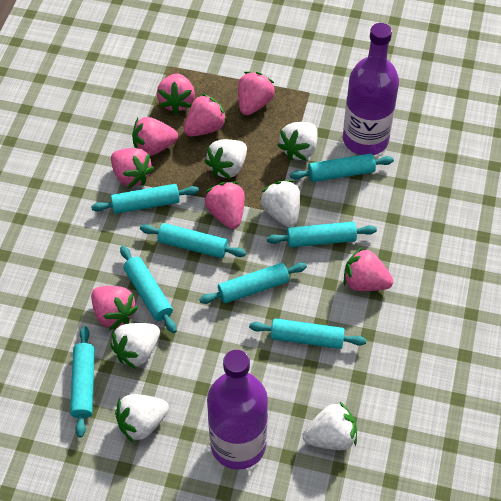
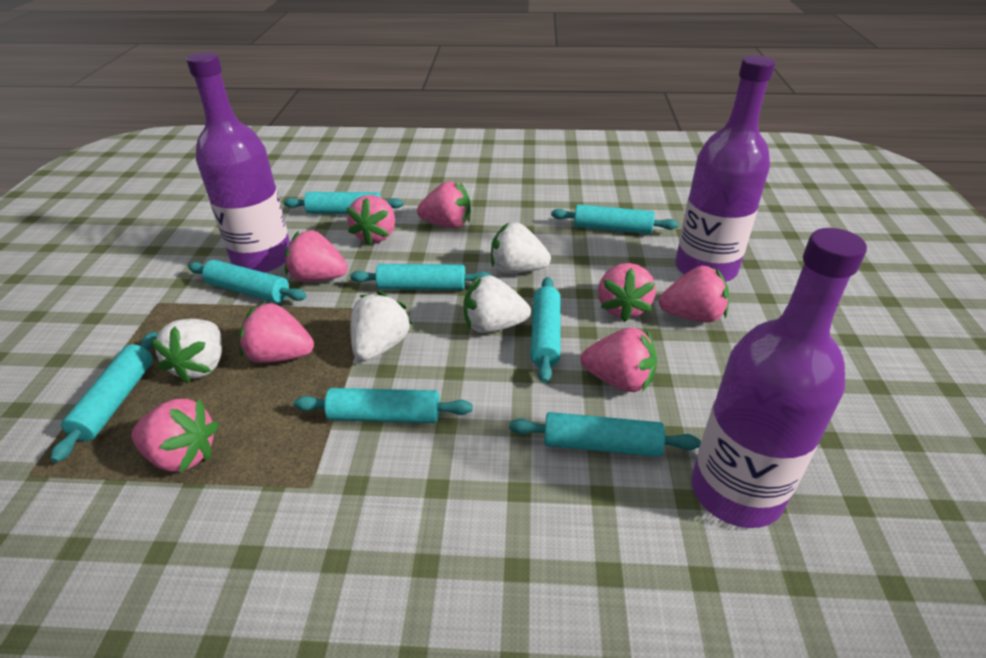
purple bottle: 2 -> 3
white strawberry: 6 -> 4

